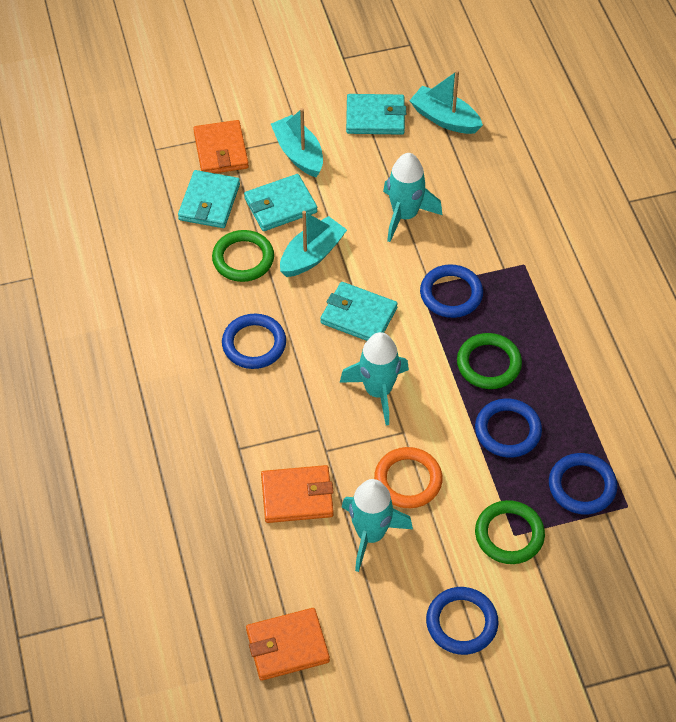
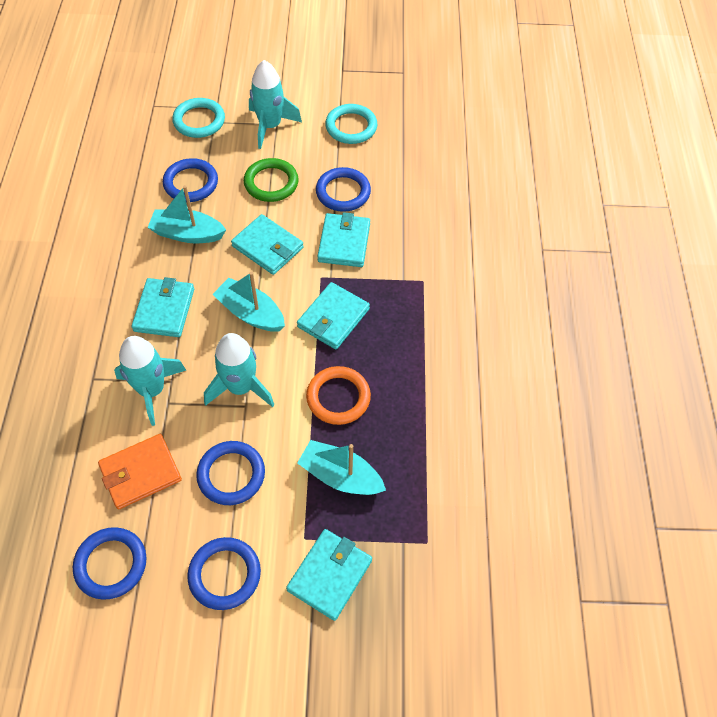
green ring: 3 -> 1
orange wallet: 3 -> 1
turquoise ring: 0 -> 2
turquoise wallet: 4 -> 5

